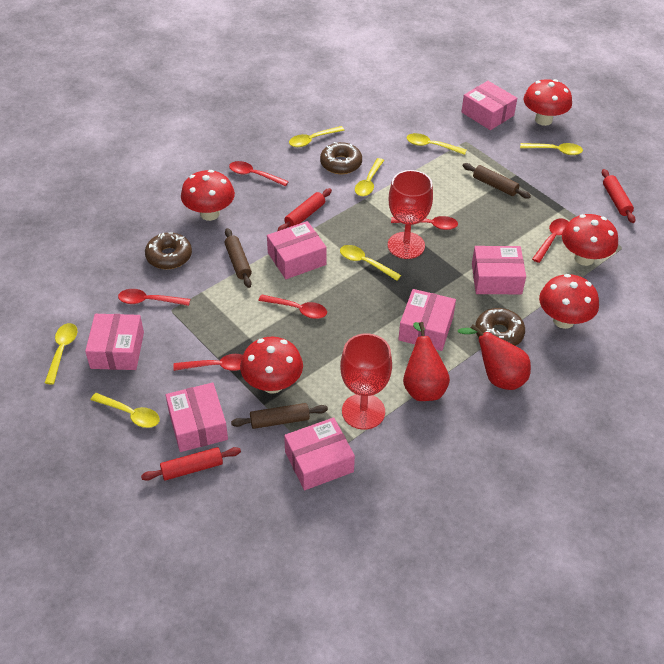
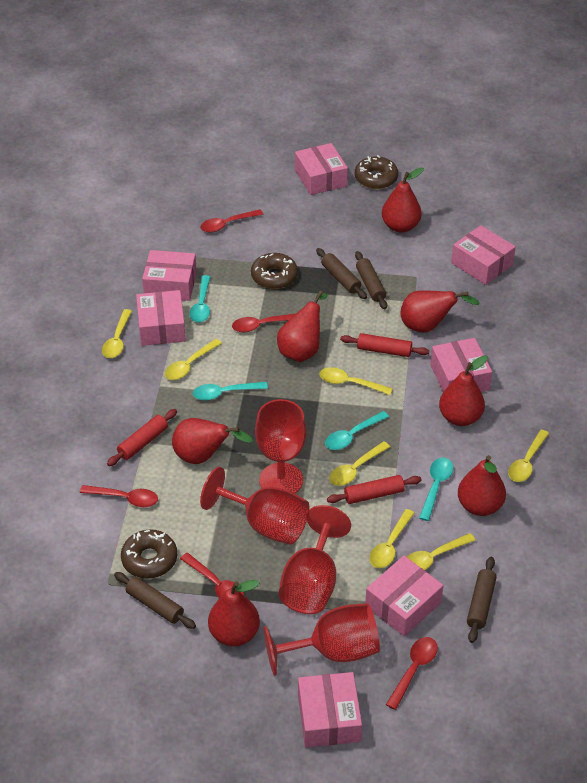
brown rolling pin: 3 -> 4
red goblet: 2 -> 4
red mushroom: 5 -> 0
red pear: 2 -> 7
red spoon: 6 -> 5
turquoise spoon: 0 -> 4

